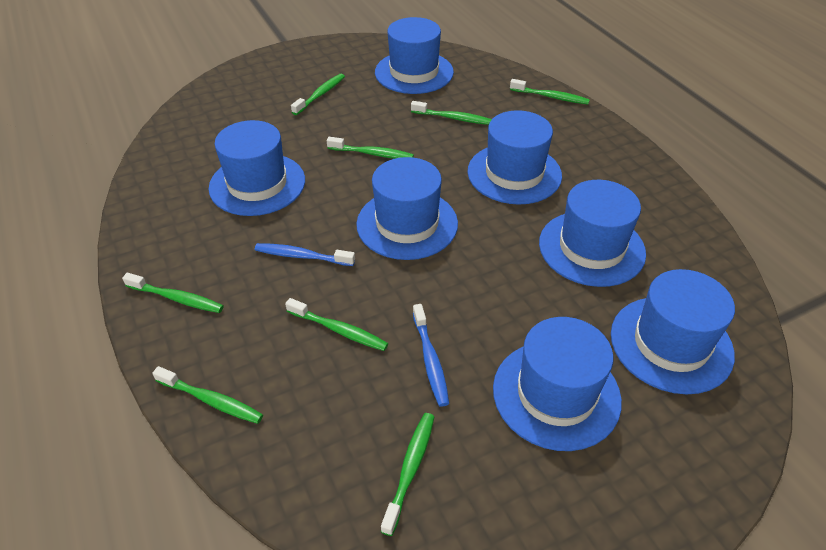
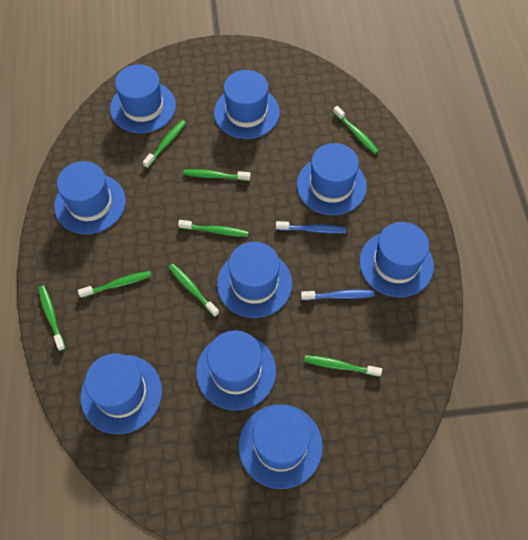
blue hat: 7 -> 9

